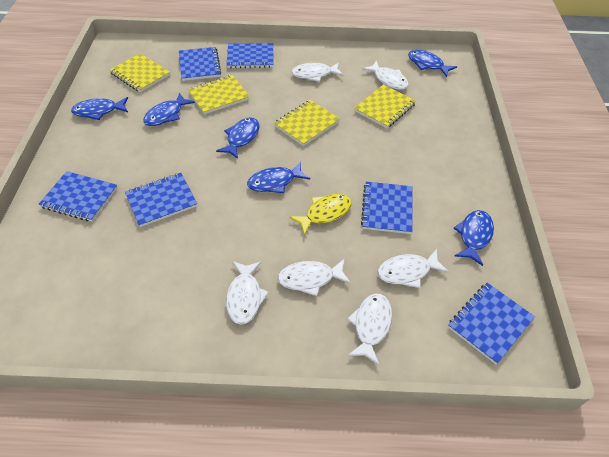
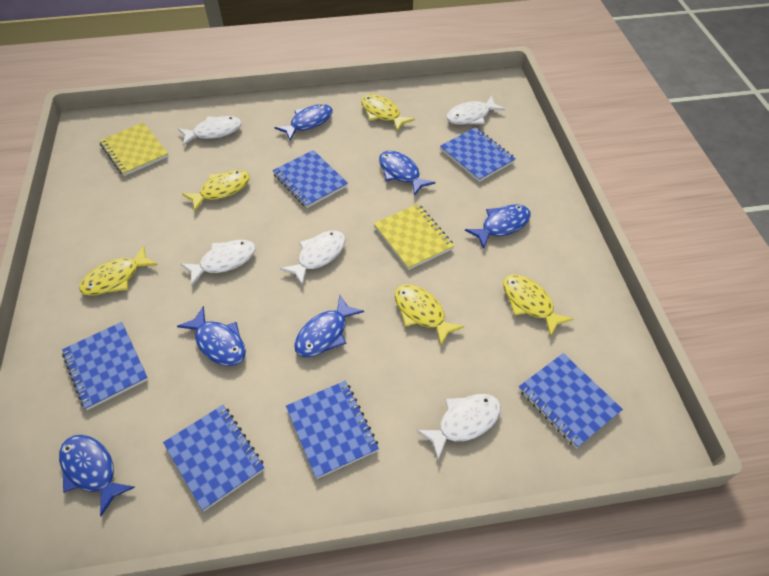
white fish: 6 -> 5
yellow fish: 1 -> 5
yellow notebook: 4 -> 2

